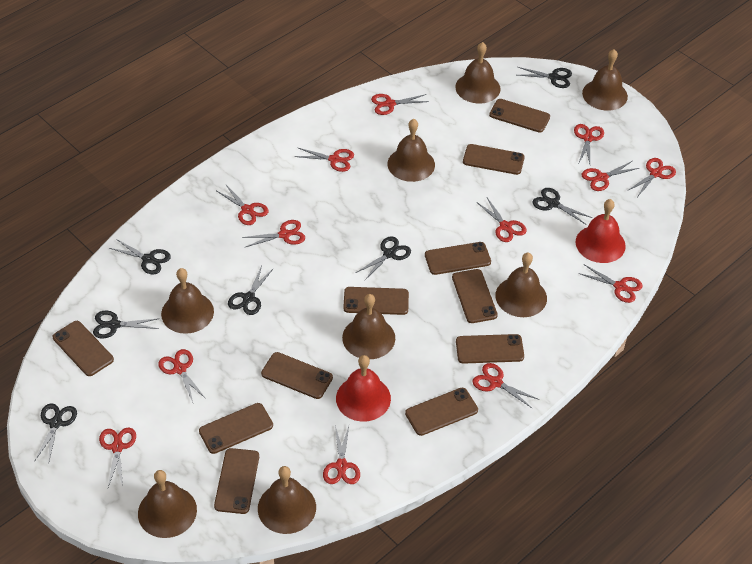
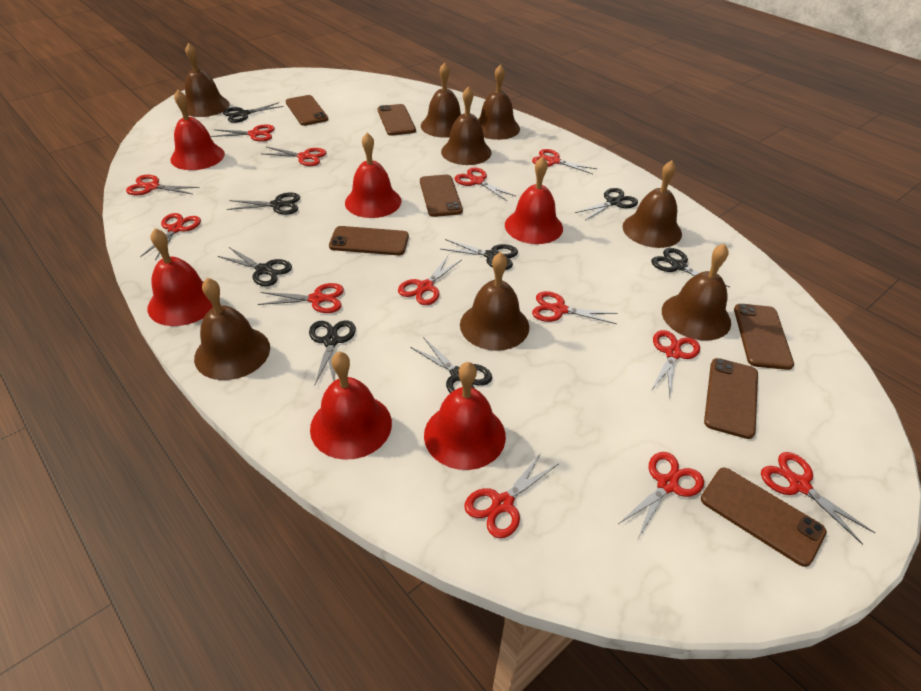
black scissors: 7 -> 8
brown phone: 11 -> 7
red bell: 2 -> 6

